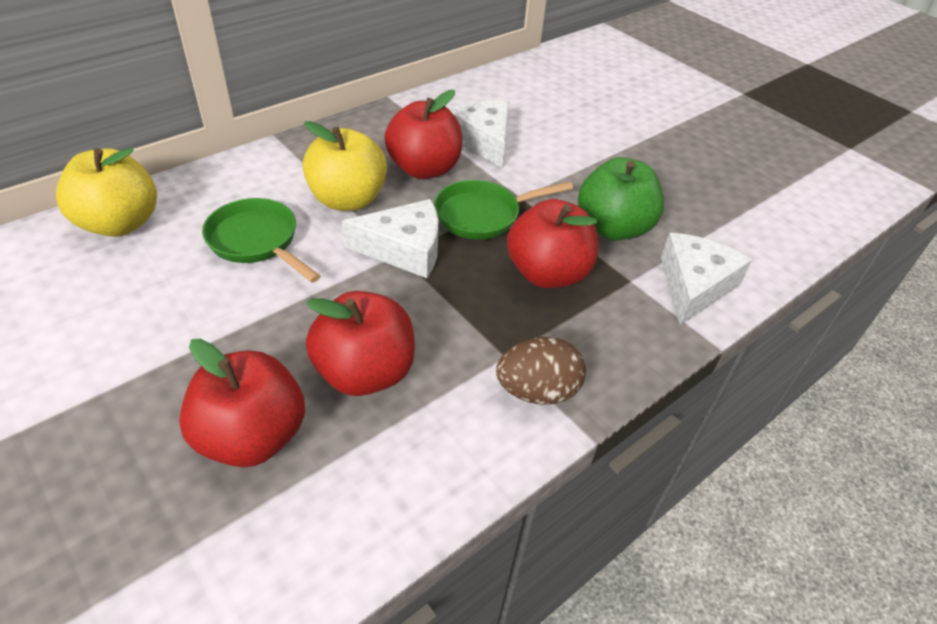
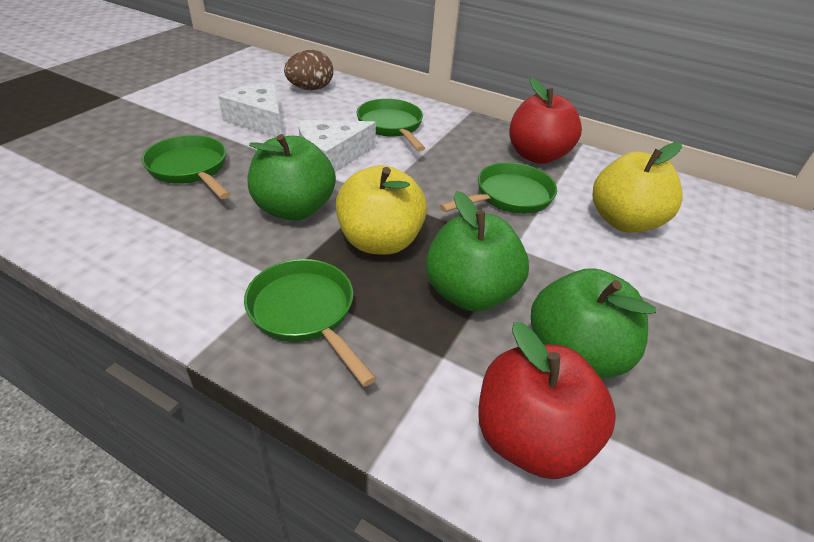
green apple: 1 -> 3
green pan: 2 -> 4
red apple: 4 -> 2
white cheese: 3 -> 2

